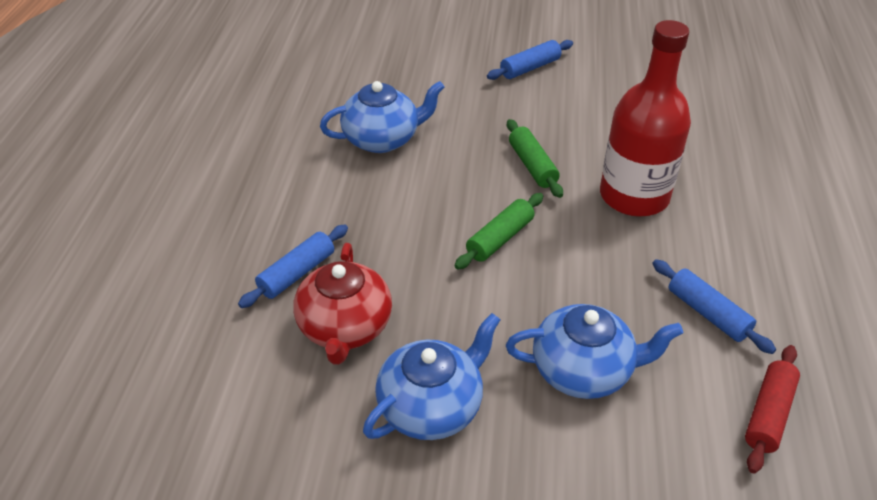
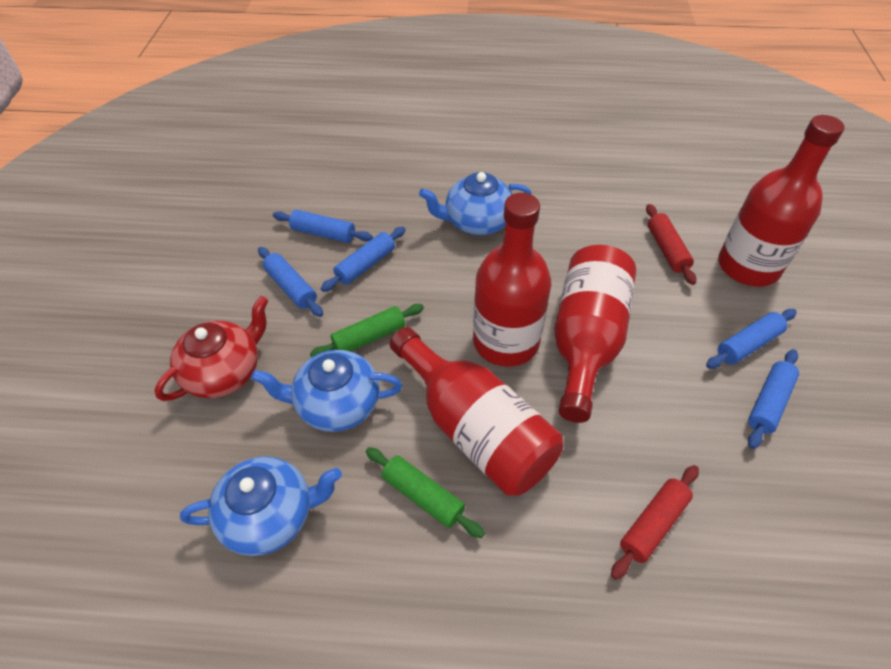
blue rolling pin: 3 -> 5
red bottle: 1 -> 4
red rolling pin: 1 -> 2

